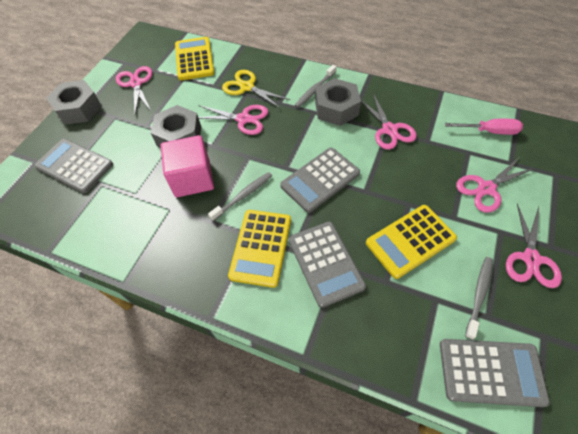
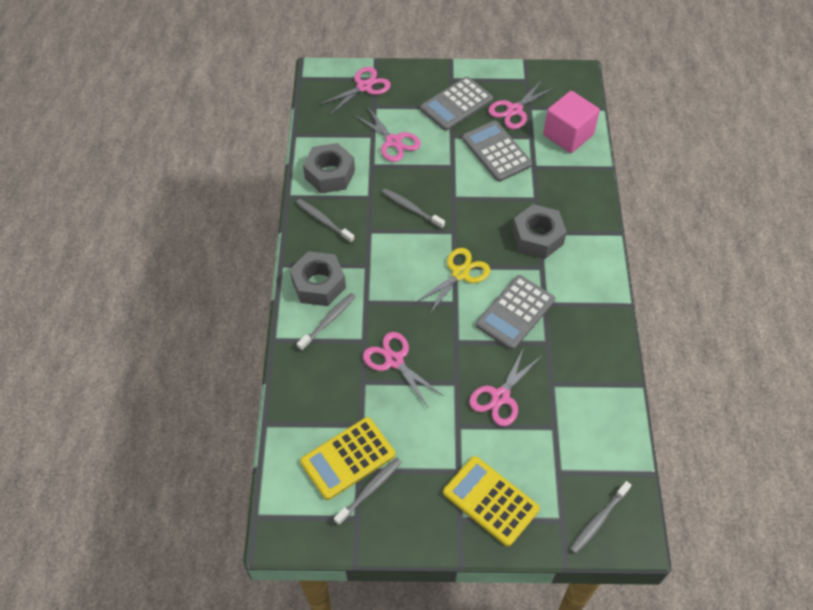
grey calculator: 4 -> 3
grey toothbrush: 3 -> 5
pink screwdriver: 1 -> 0
yellow calculator: 3 -> 2

